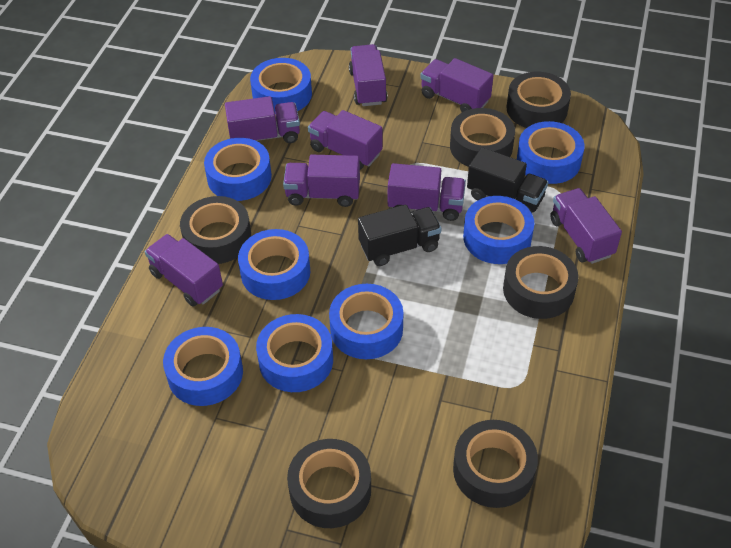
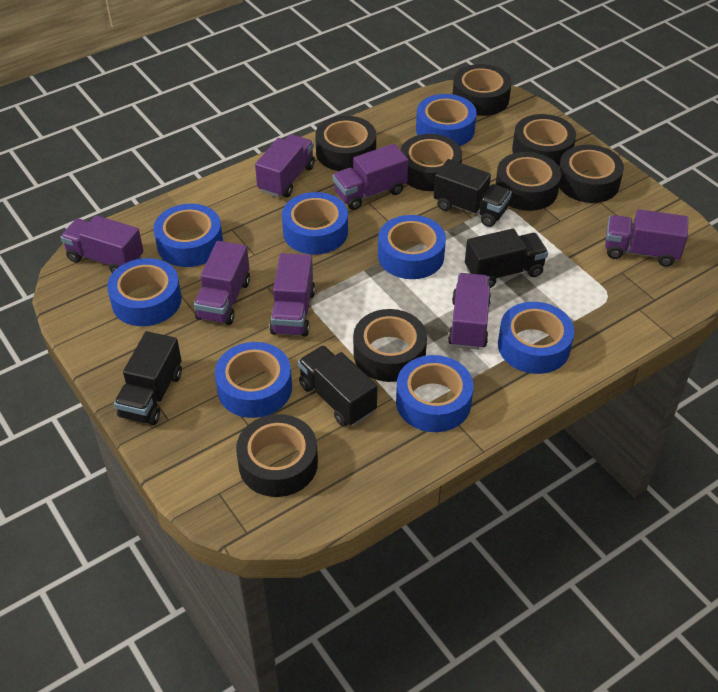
black tape: 6 -> 8
black truck: 2 -> 4
purple truck: 8 -> 7

